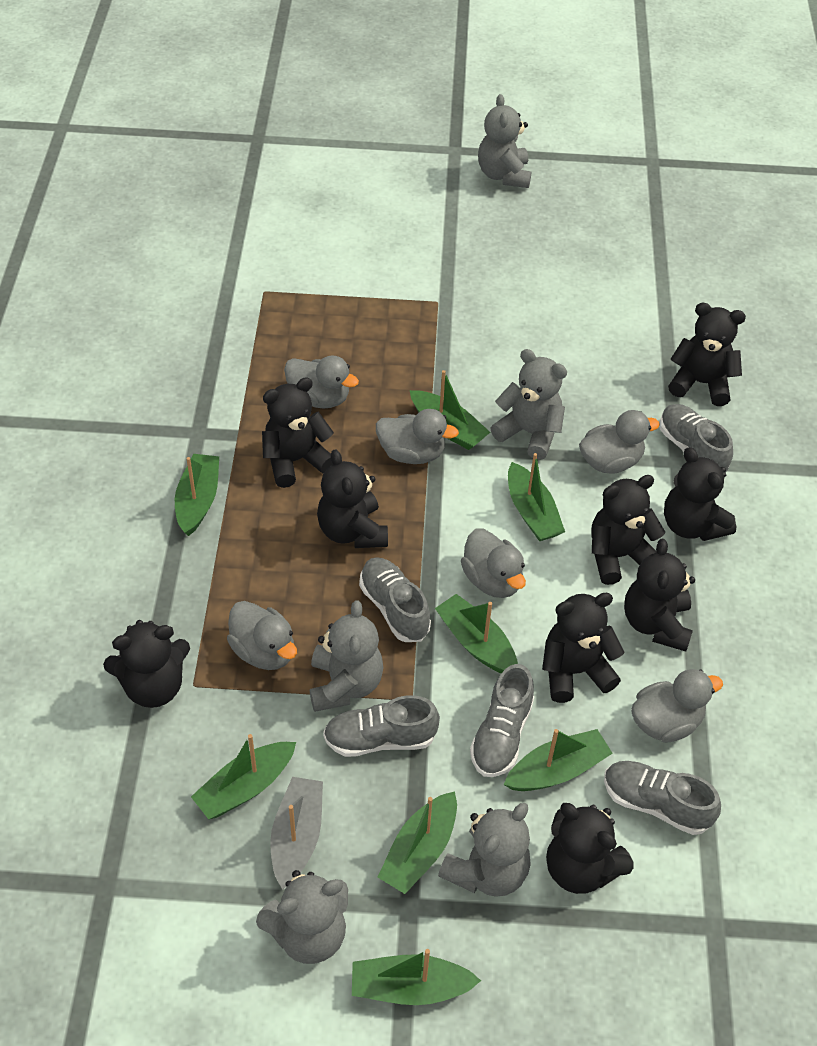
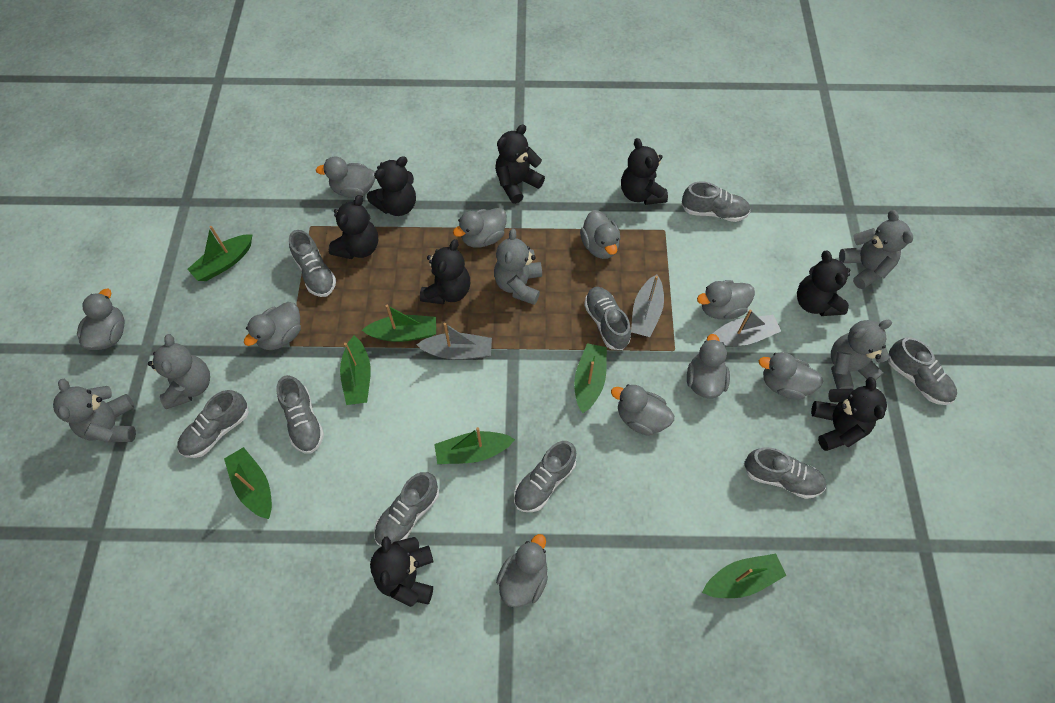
black teddy bear: 9 -> 8
green boat: 8 -> 7
grey boat: 1 -> 3
grey duck: 6 -> 10
grey shoe: 5 -> 9

